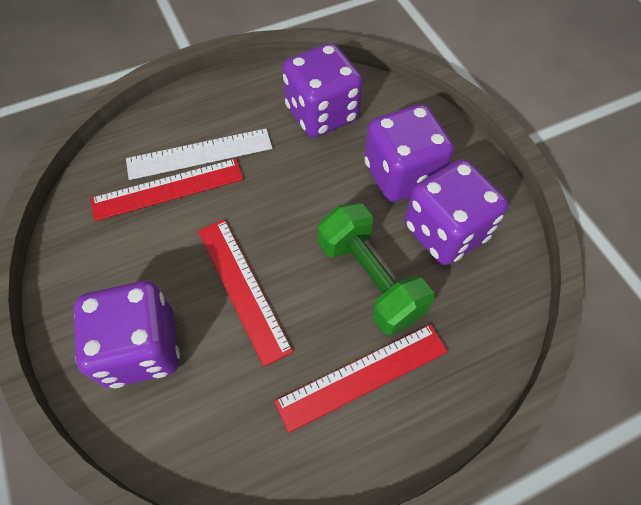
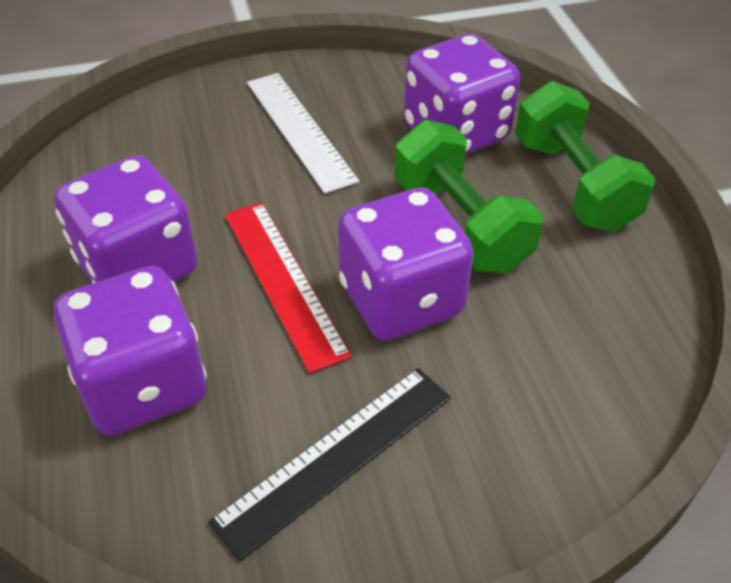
black ruler: 0 -> 1
green dumbbell: 1 -> 2
red ruler: 3 -> 1

